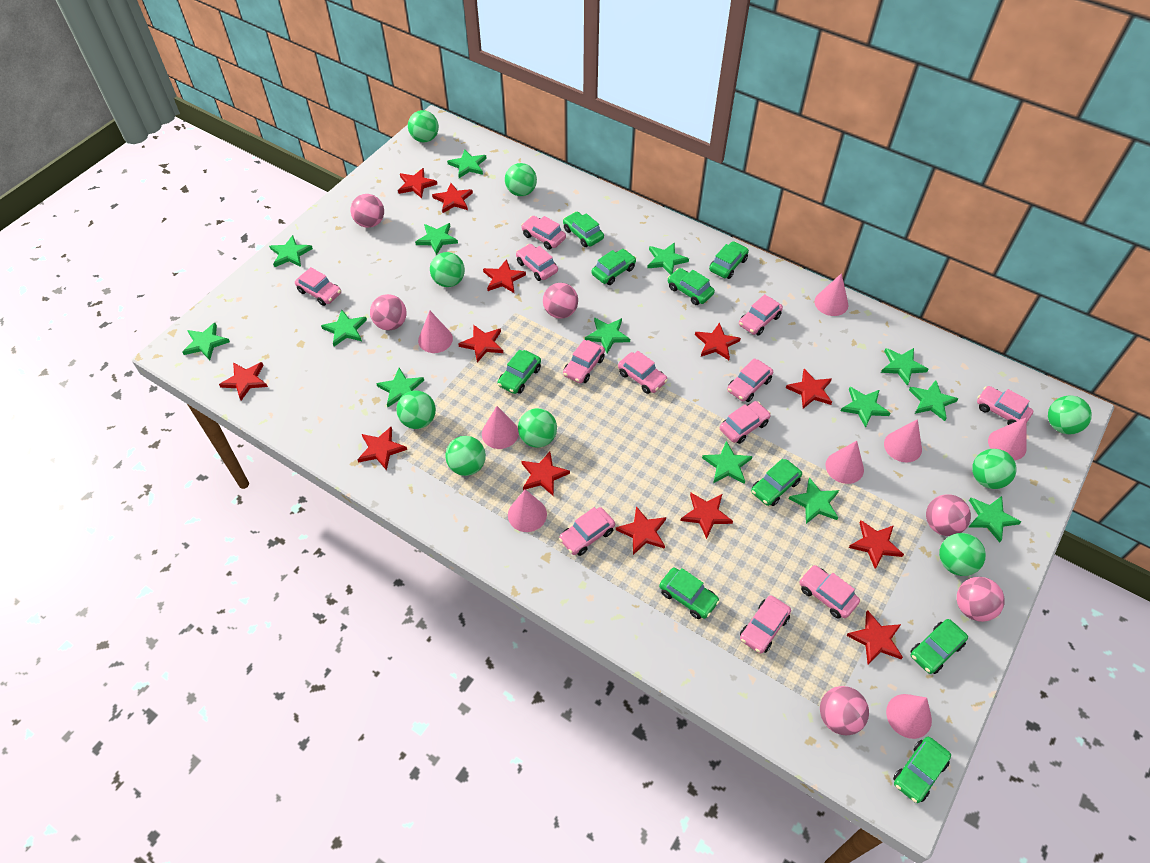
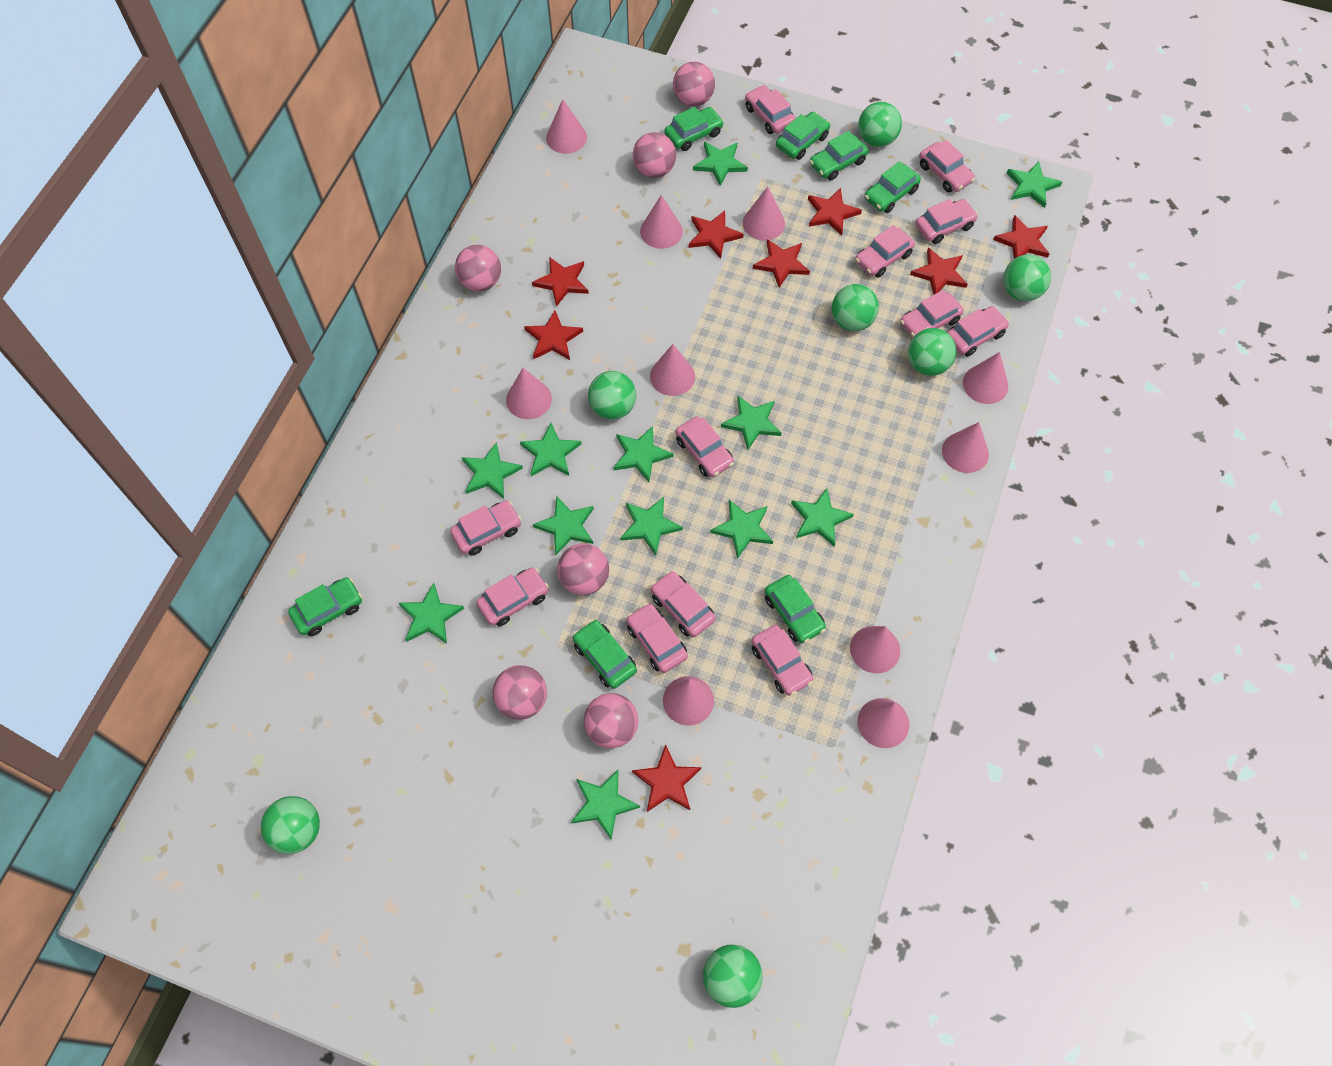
green ball: 9 -> 7
green car: 9 -> 7
green star: 14 -> 12
pink cone: 8 -> 10
red star: 13 -> 8

